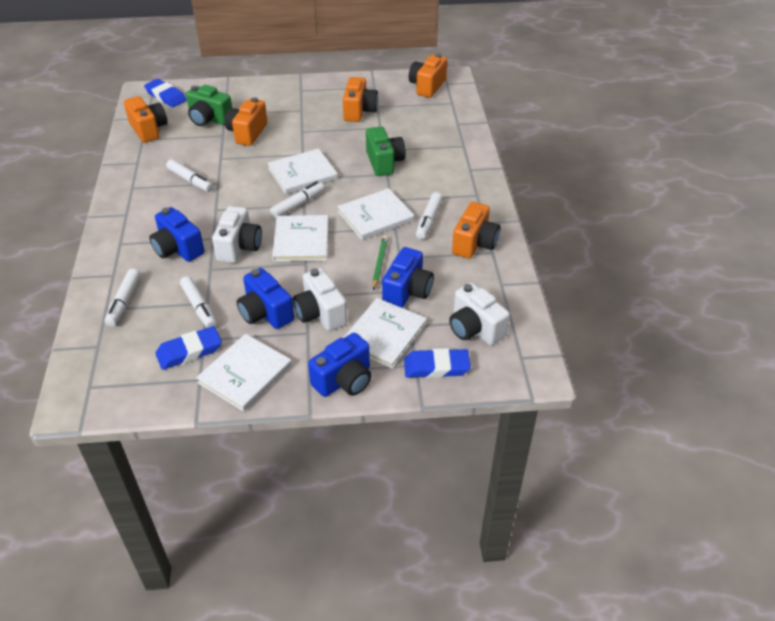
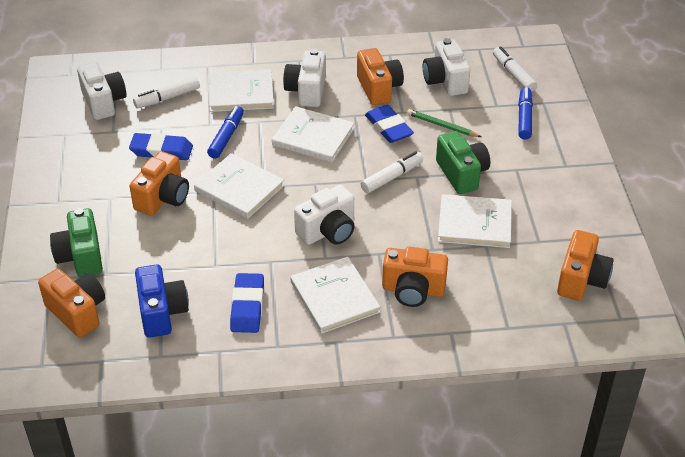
blue camera: 4 -> 1
blue marker: 0 -> 2
white camera: 3 -> 4
white marker: 5 -> 3

